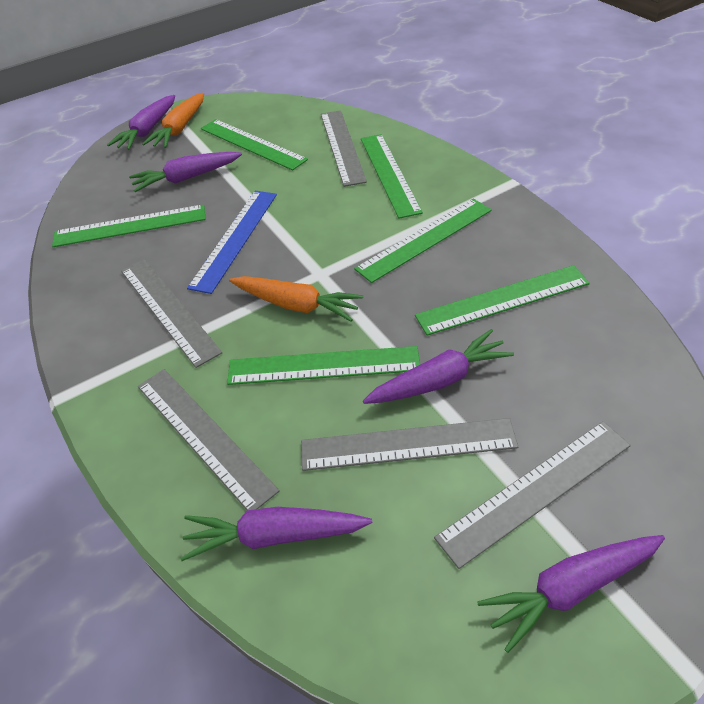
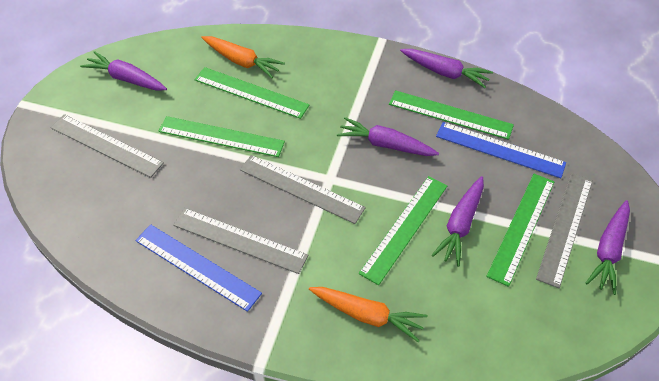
blue ruler: 1 -> 2
green ruler: 6 -> 5
grey ruler: 5 -> 4

